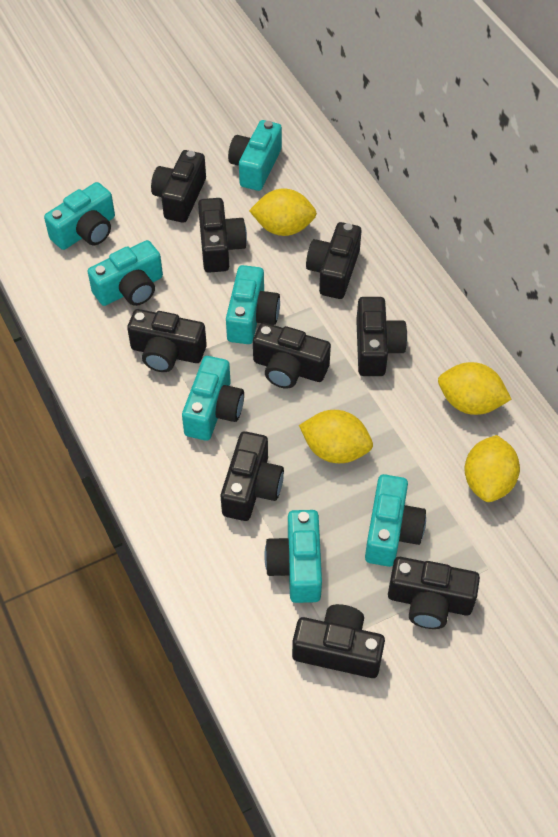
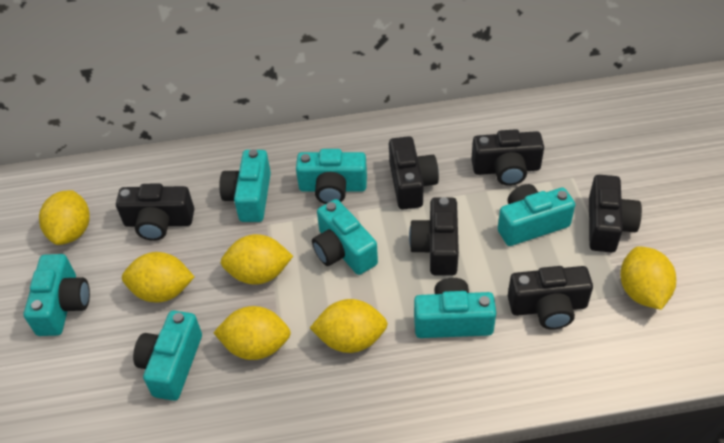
black camera: 9 -> 6
yellow lemon: 4 -> 6

